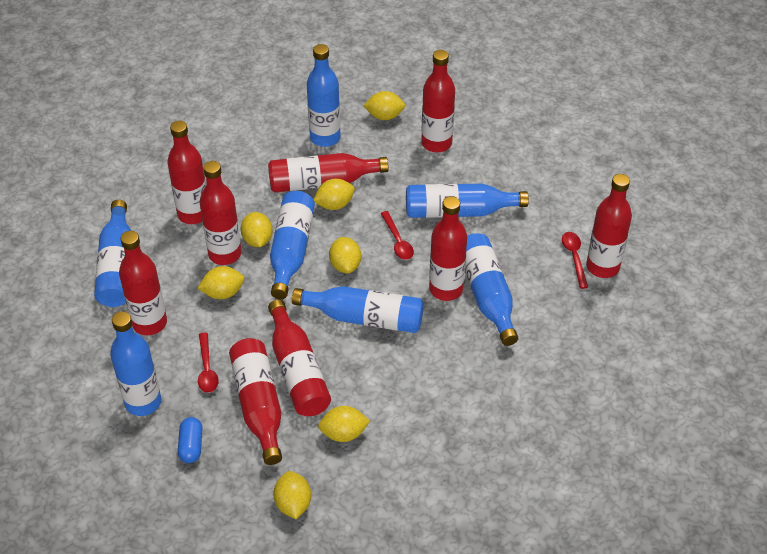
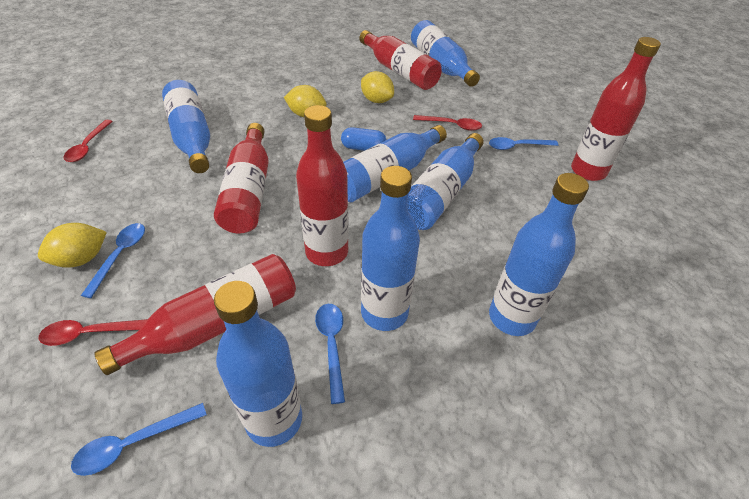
blue spoon: 0 -> 4
red bottle: 9 -> 5
yellow lemon: 7 -> 3

